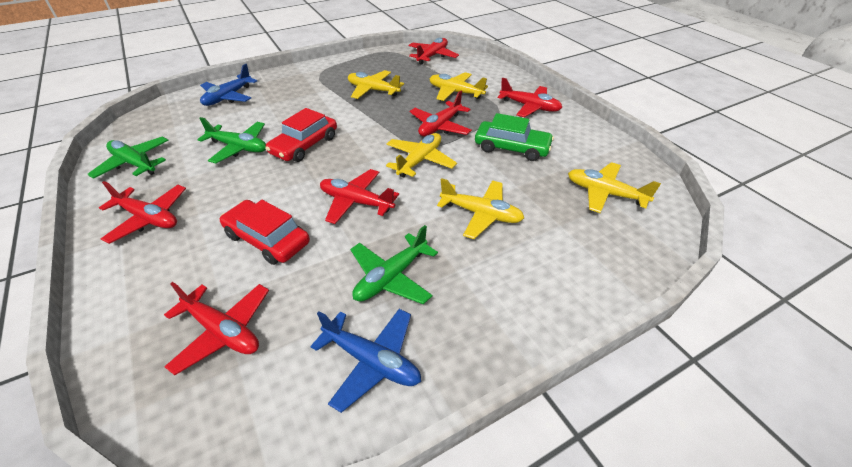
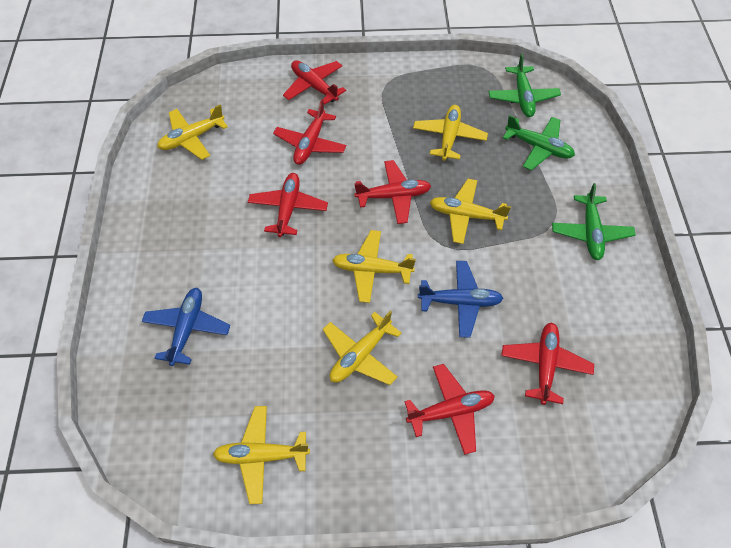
green car: 1 -> 0
red car: 2 -> 0
yellow plane: 5 -> 6

